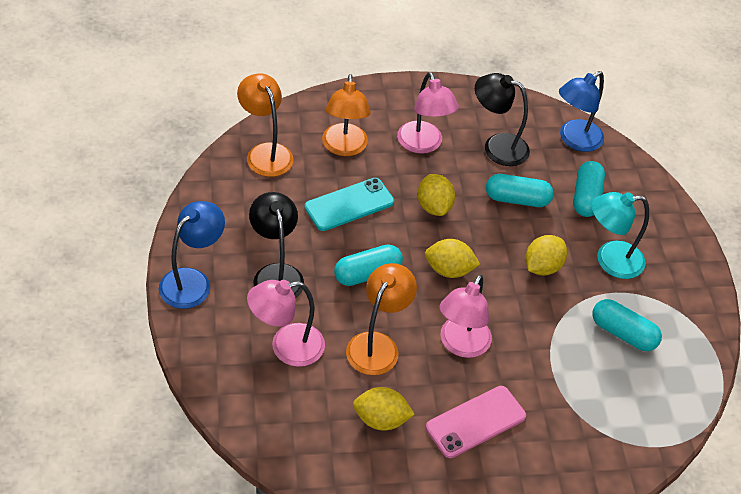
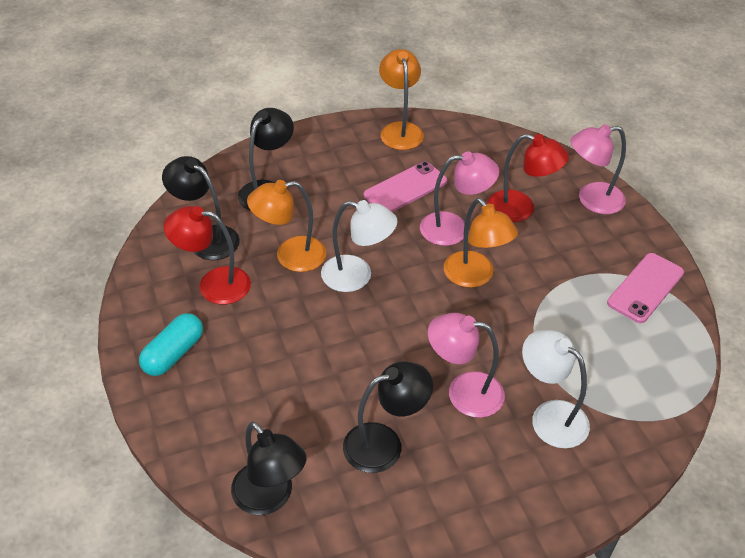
black lamp: 2 -> 4
blue lamp: 2 -> 0
pink phone: 1 -> 2
red lamp: 0 -> 2
turquoise capsule: 4 -> 1
turquoise lamp: 1 -> 0
turquoise phone: 1 -> 0
white lamp: 0 -> 2
yellow lemon: 4 -> 0

